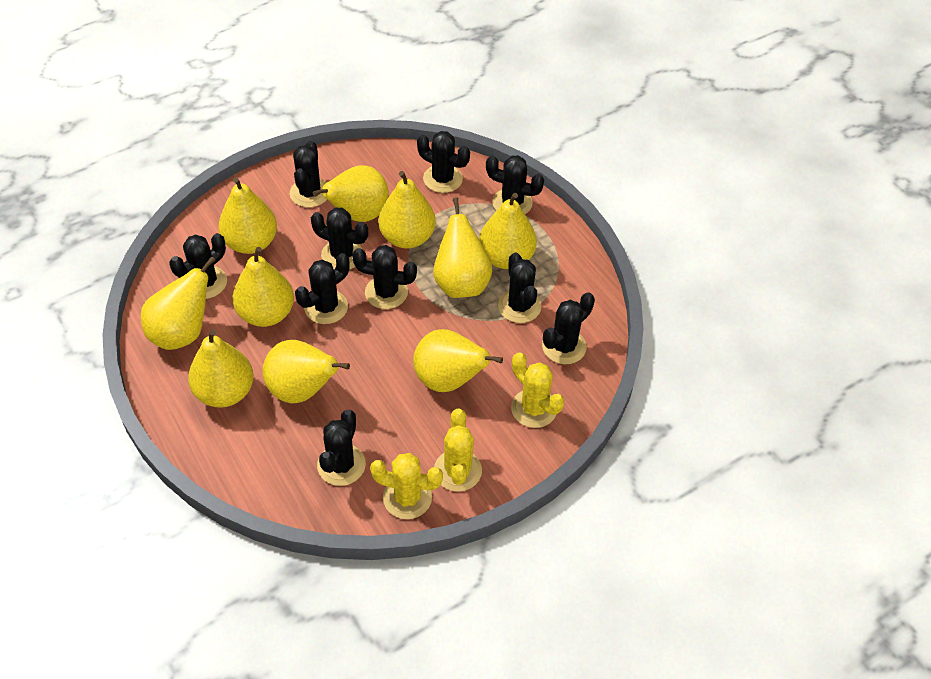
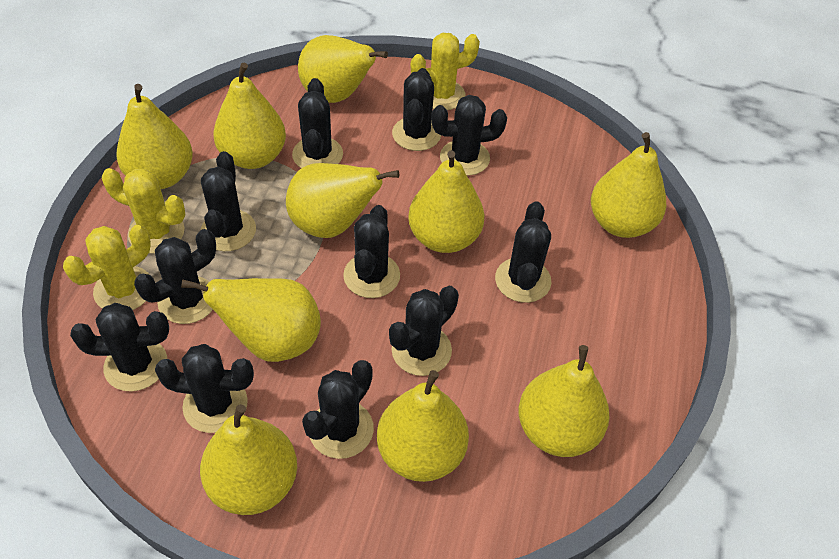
black cactus: 10 -> 11

